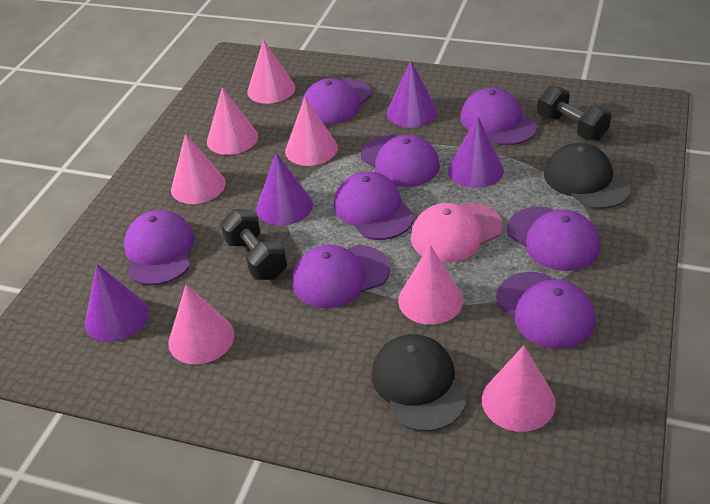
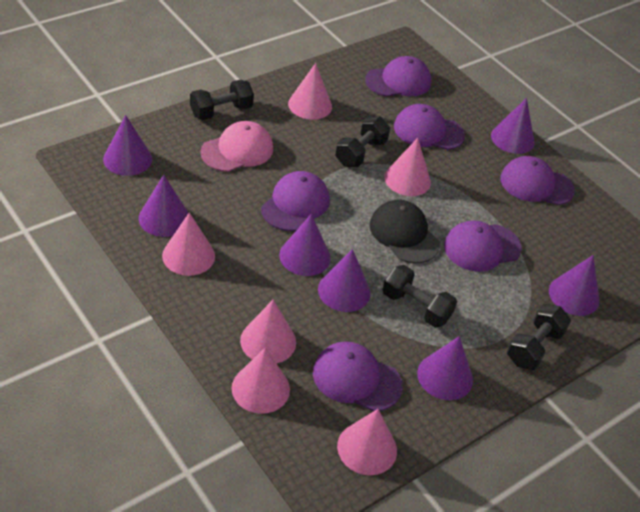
black cap: 2 -> 1
black dumbbell: 2 -> 4
pink cone: 7 -> 6
purple cap: 8 -> 6
purple cone: 4 -> 7

